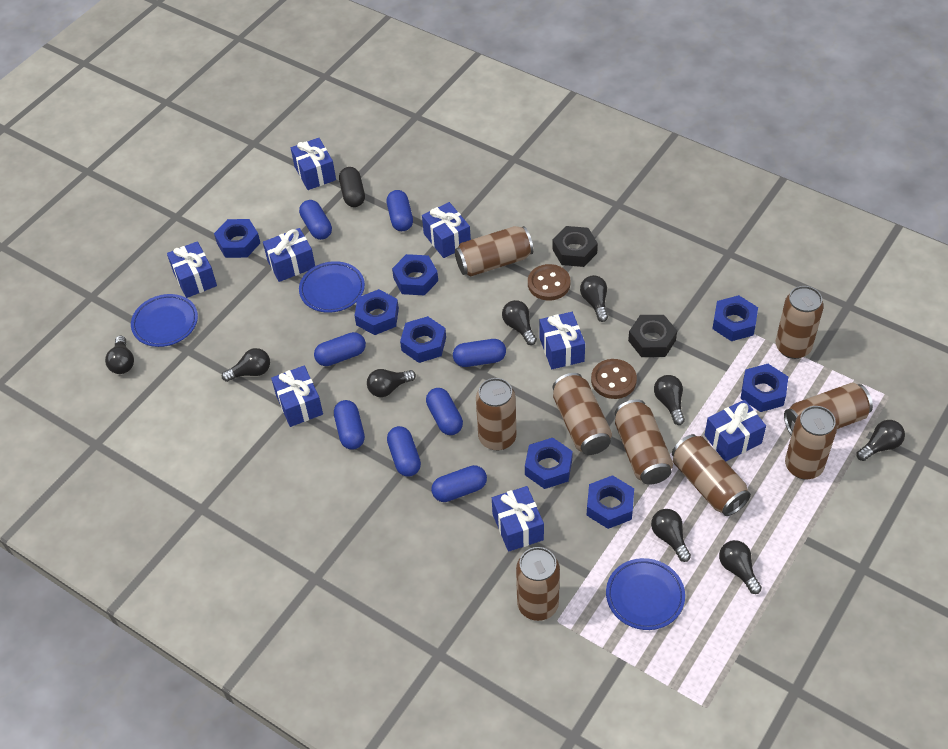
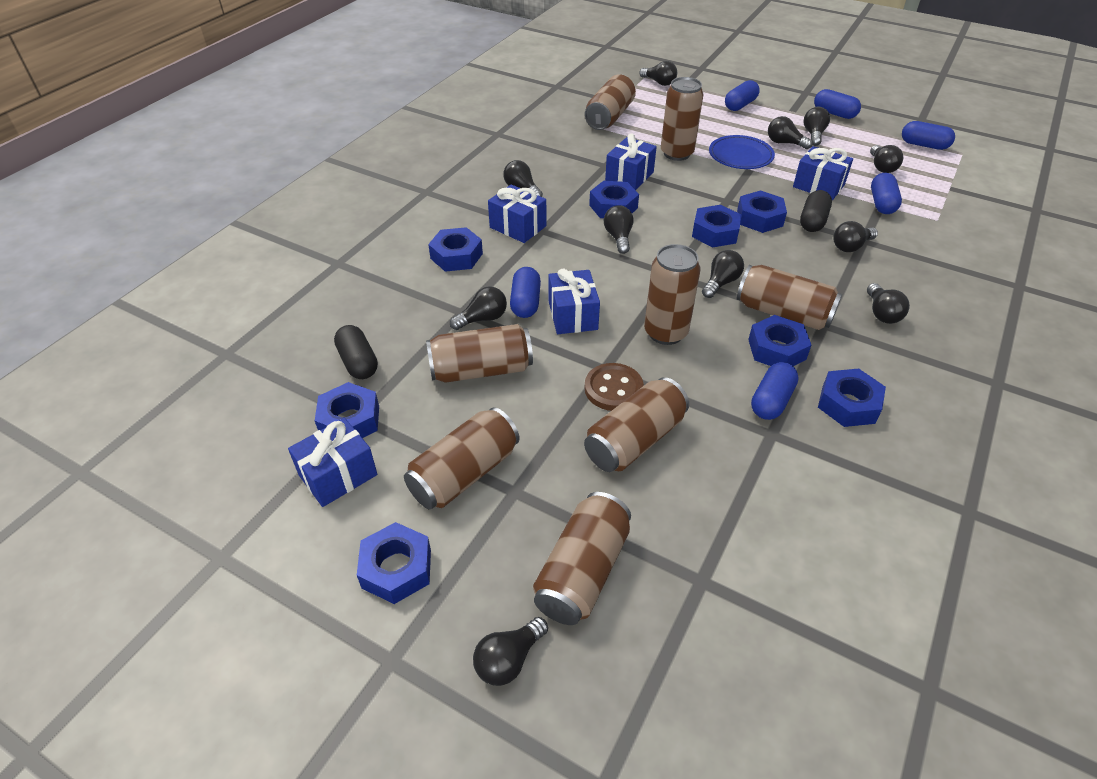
black capsule: 1 -> 2
black light bulb: 9 -> 11
black nut: 2 -> 0
blue capsule: 8 -> 6
blue gift: 8 -> 5
blue plate: 3 -> 1
brown button: 2 -> 1
brown can: 9 -> 8

